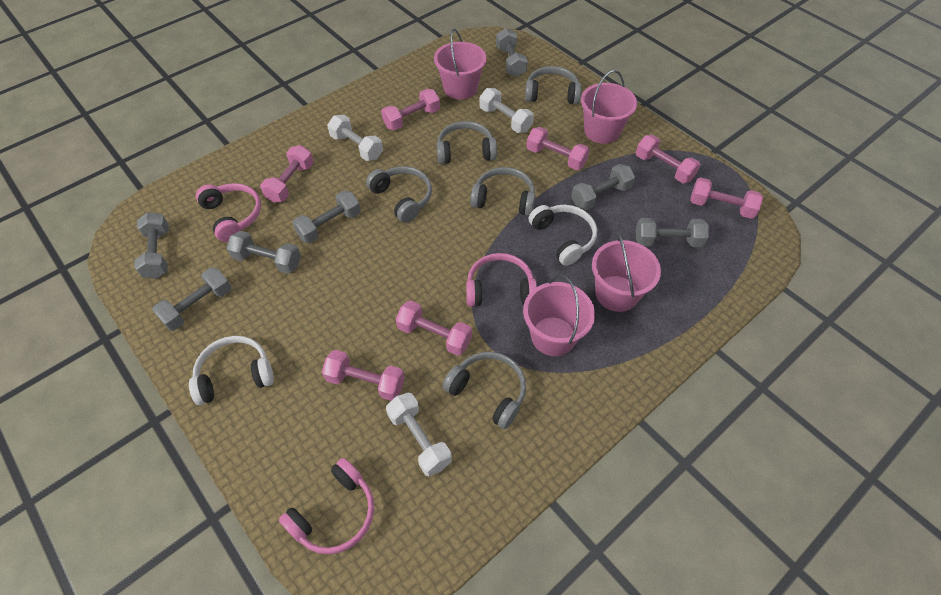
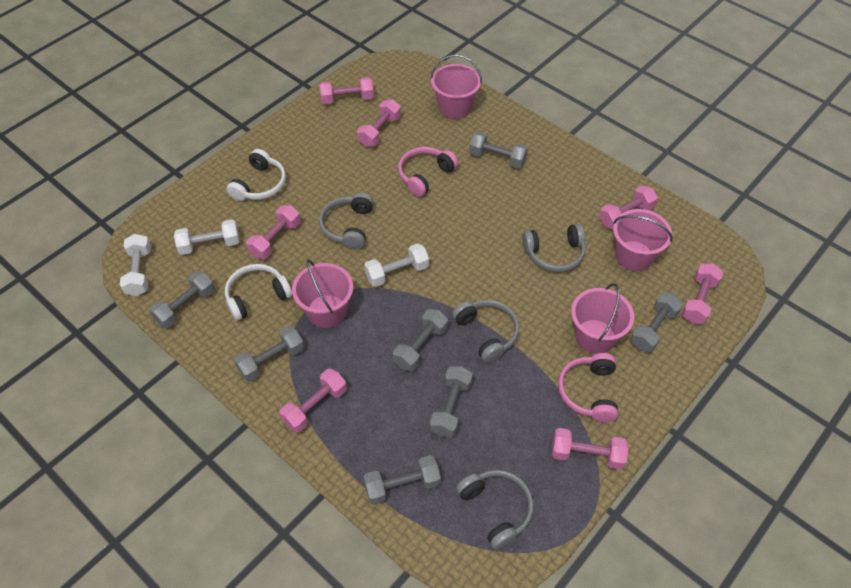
grey headphones: 5 -> 4
pink headphones: 3 -> 2

